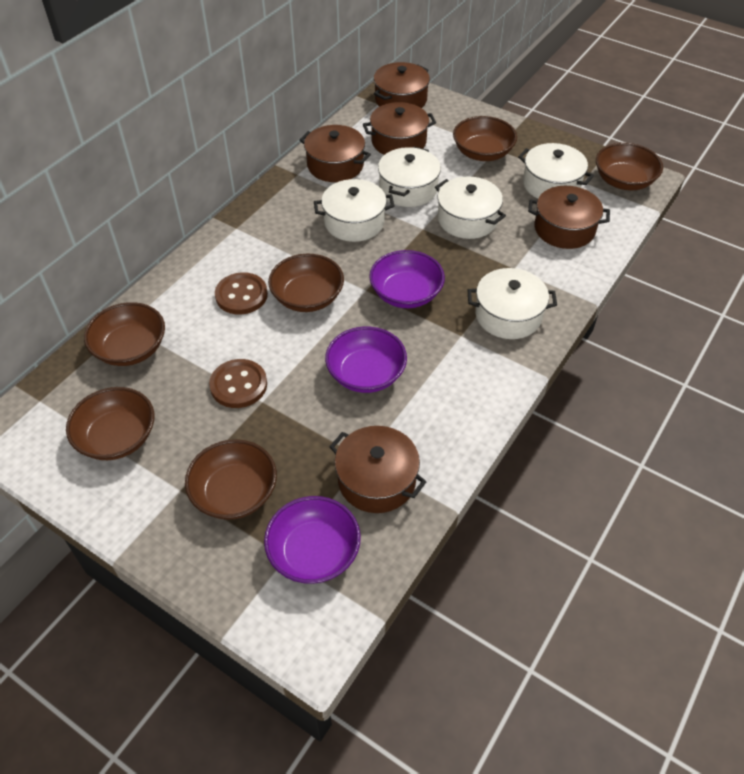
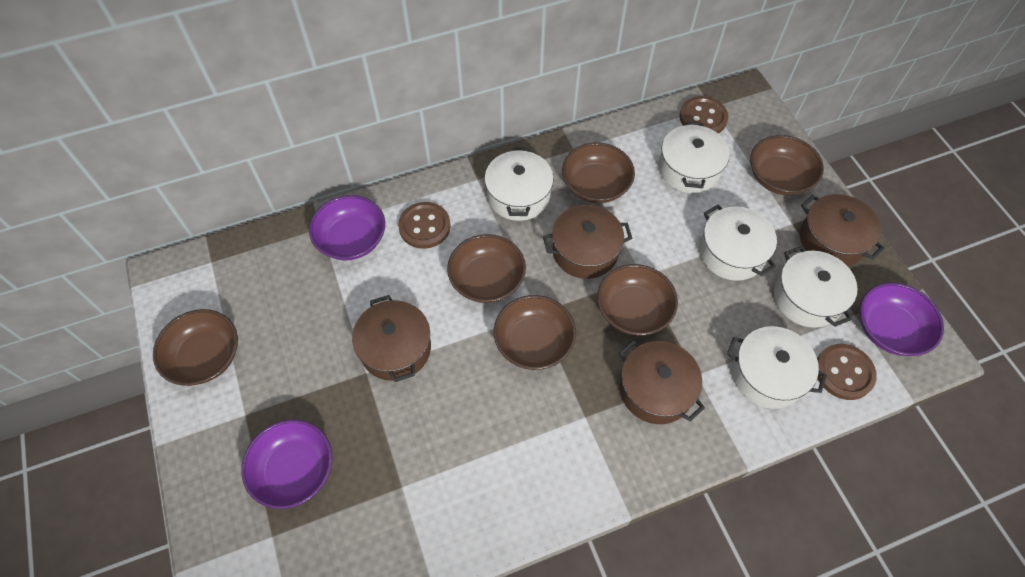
brown button: 2 -> 3
brown pot: 5 -> 4

